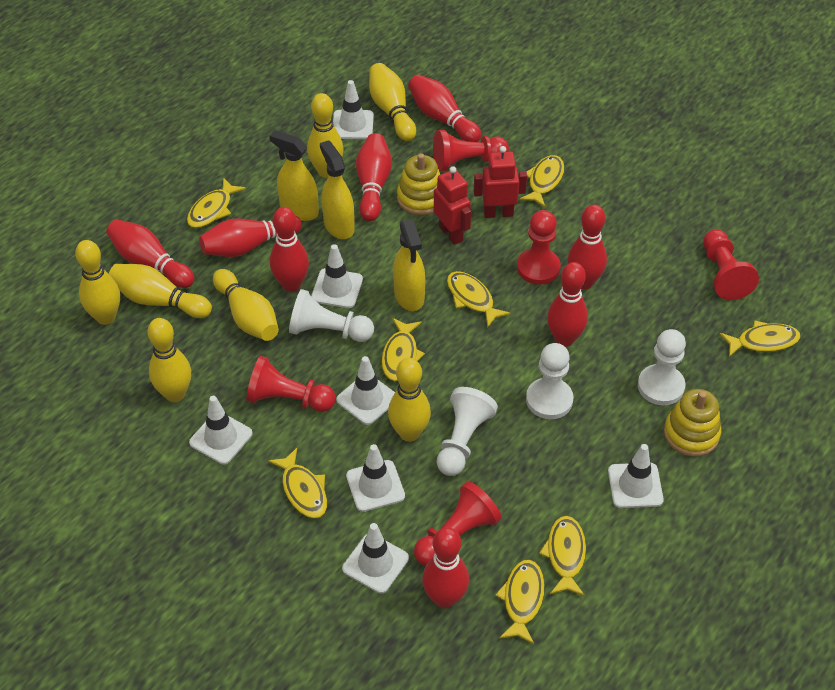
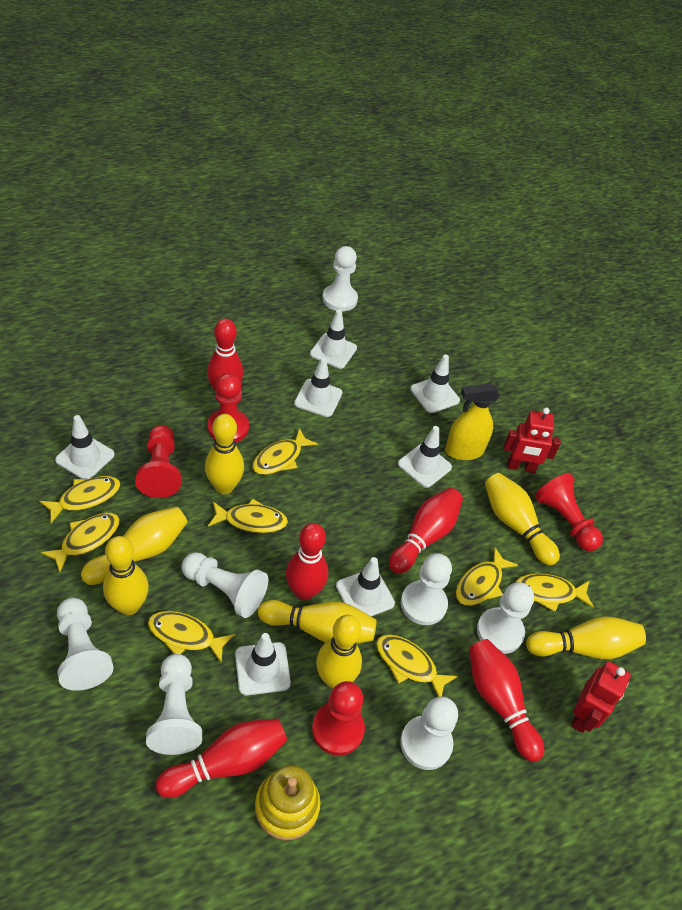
red bowling pin: 8 -> 5
red pawn: 5 -> 4
white pawn: 4 -> 7
yellow spray bottle: 3 -> 1
yellow stacking toy: 2 -> 1

